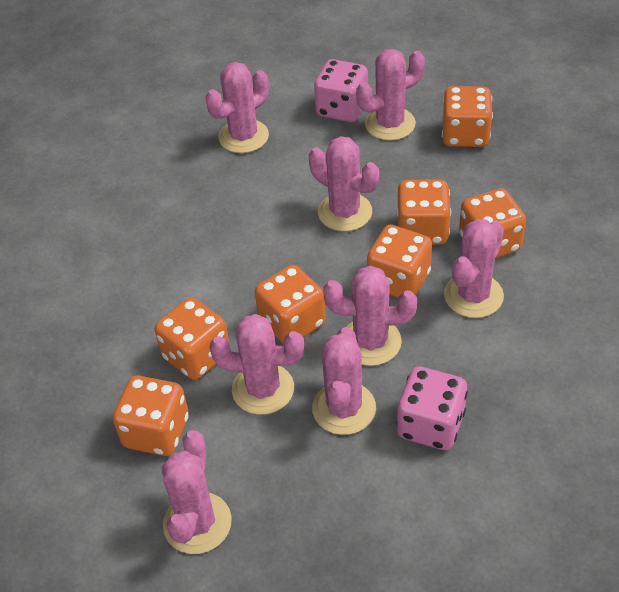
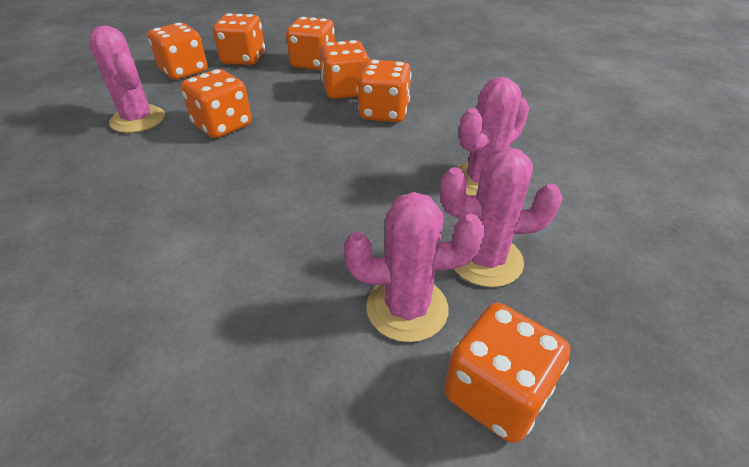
pink cactus: 8 -> 4
pink dice: 2 -> 0

